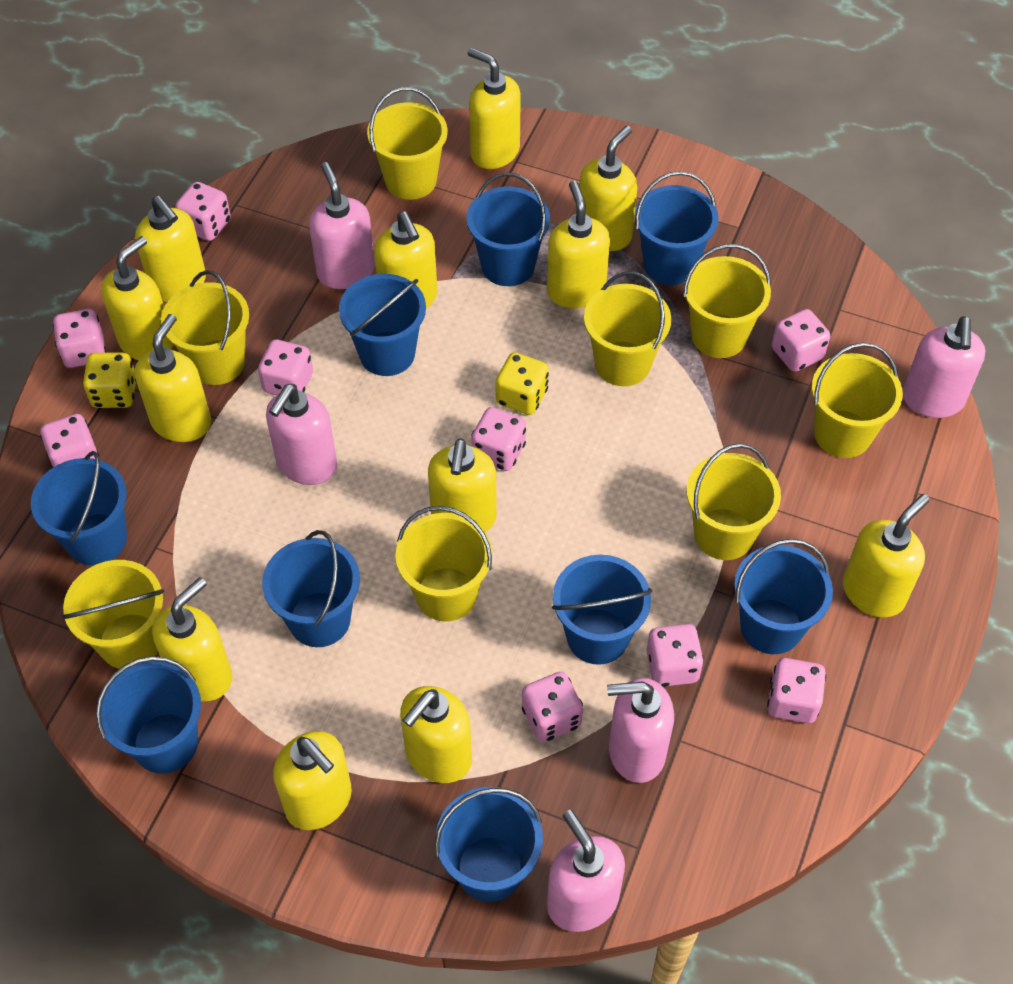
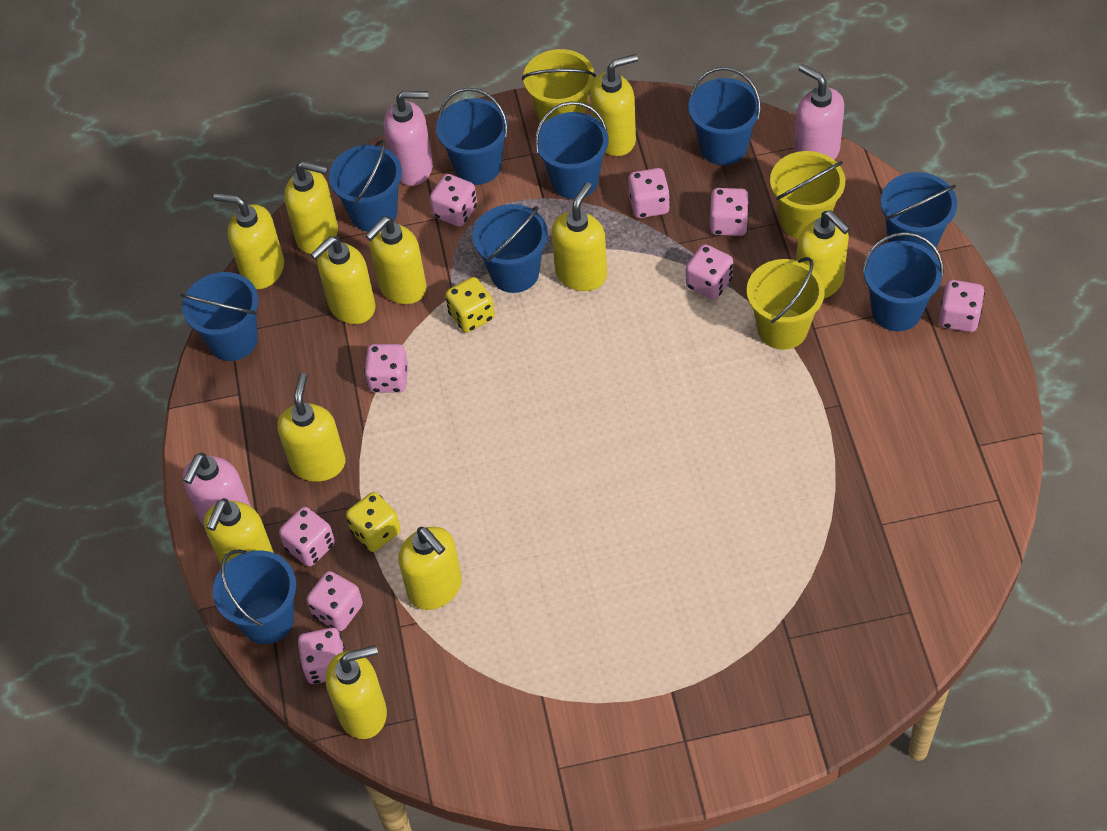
pink soap dispenser: 5 -> 3
yellow bucket: 8 -> 3
yellow soap dispenser: 12 -> 11

